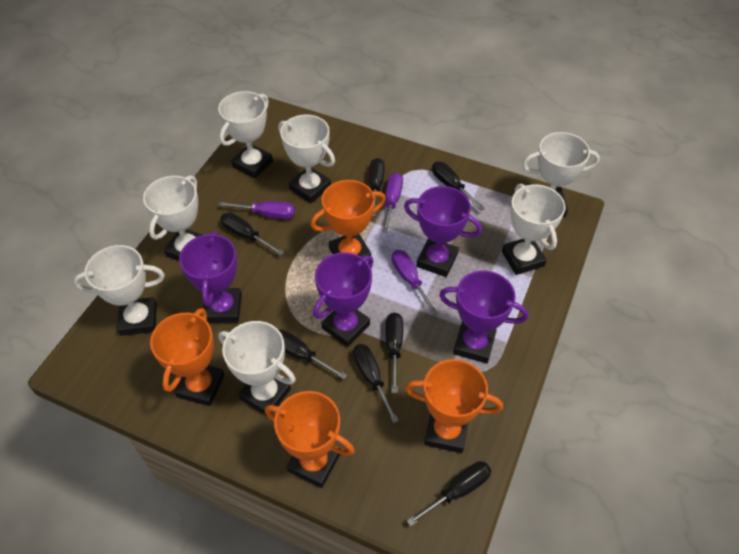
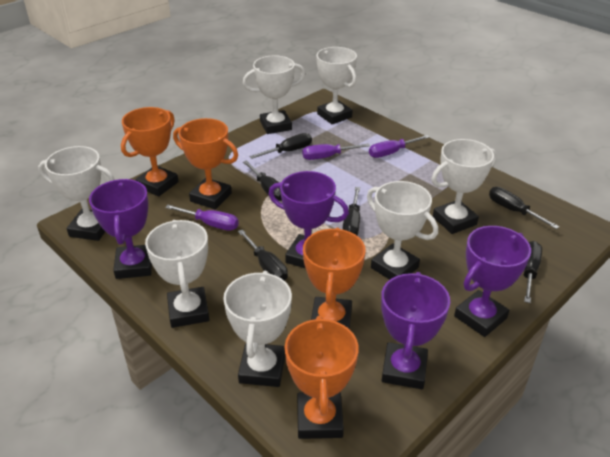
black screwdriver: 7 -> 6

